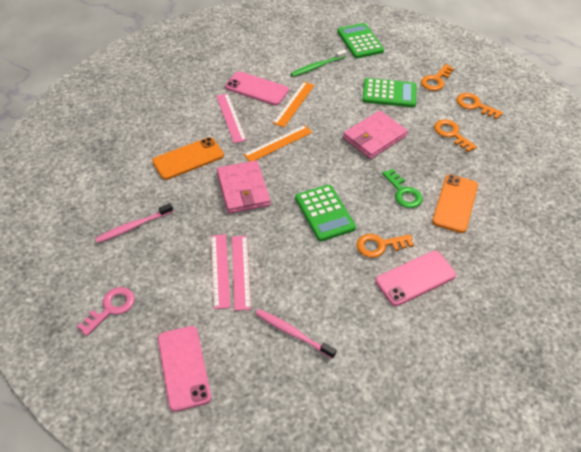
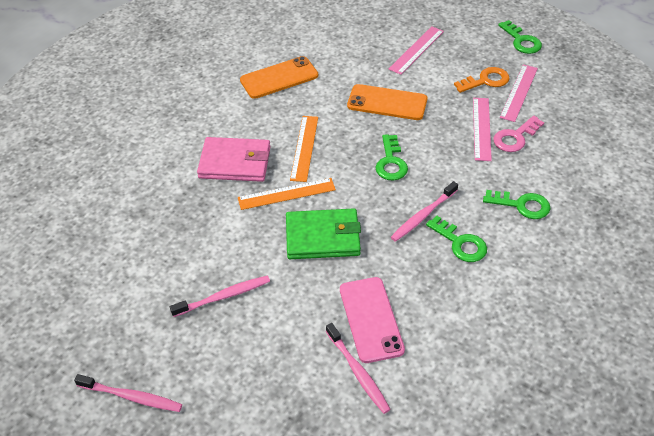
green calculator: 3 -> 0
green key: 1 -> 4
green toothbrush: 1 -> 0
green wallet: 0 -> 1
orange key: 4 -> 1
pink phone: 3 -> 1
pink toothbrush: 2 -> 4
pink wallet: 2 -> 1

